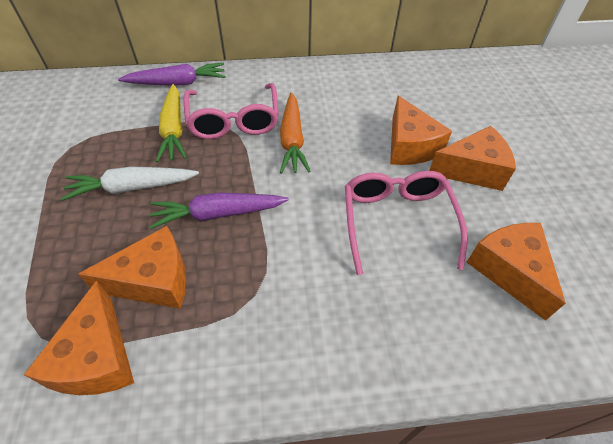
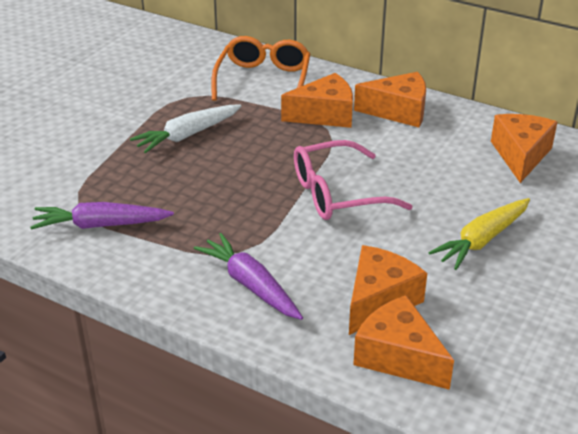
orange carrot: 1 -> 0
orange glasses: 0 -> 1
pink glasses: 2 -> 1

